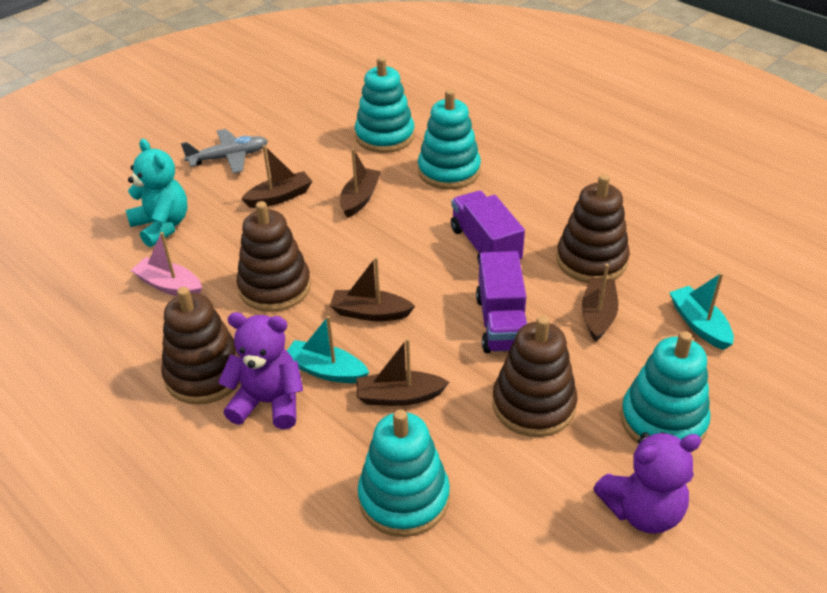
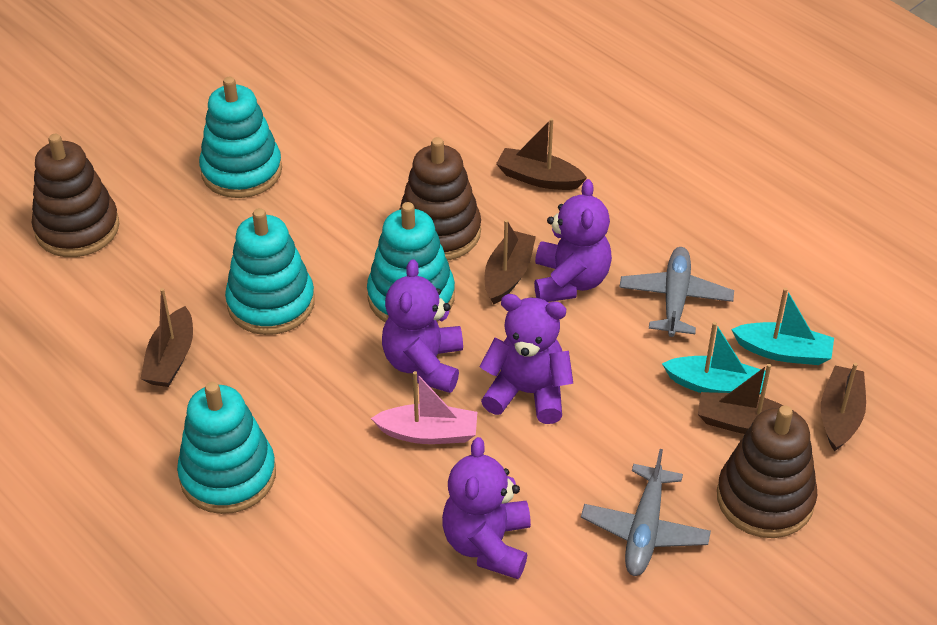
brown stacking toy: 4 -> 3
grey plane: 1 -> 2
purple teddy bear: 2 -> 4
purple truck: 2 -> 0
turquoise teddy bear: 1 -> 0

